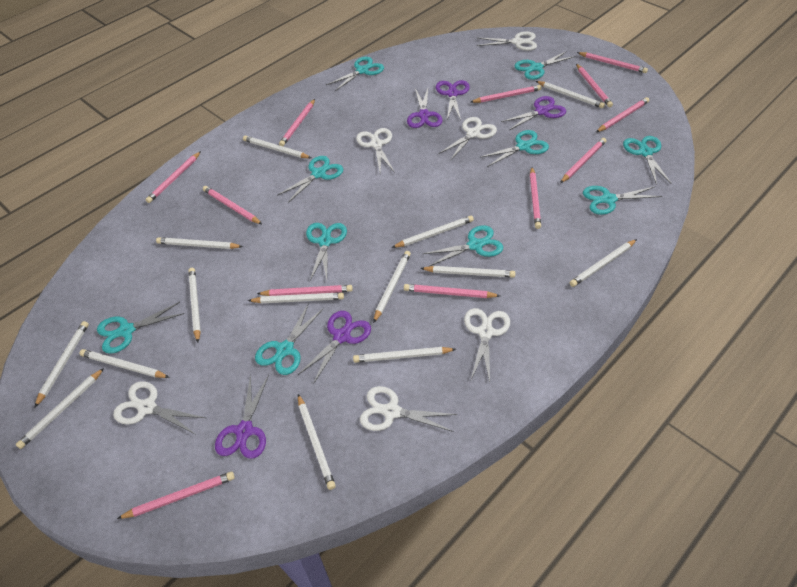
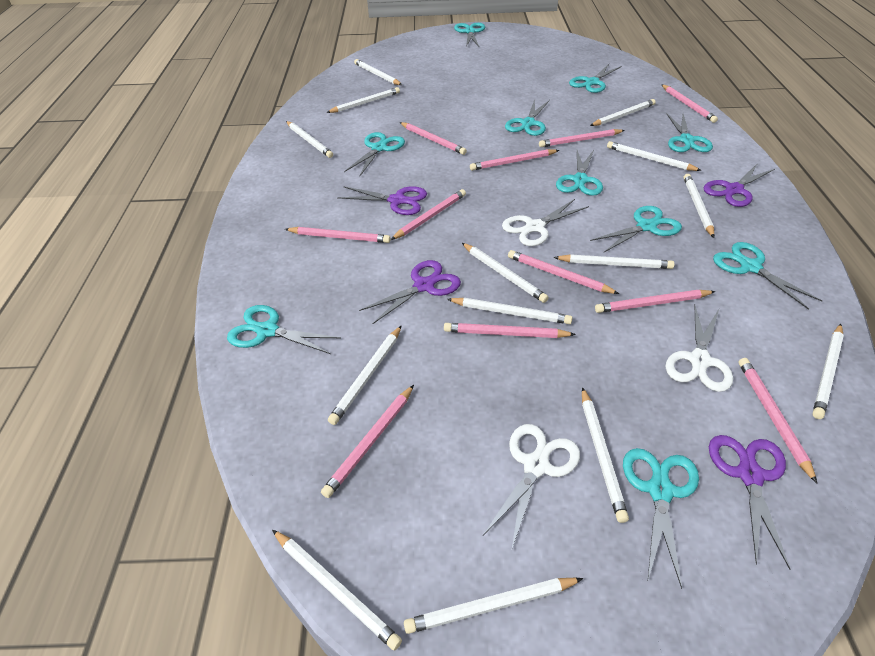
pink pencil: 12 -> 11
purple scissors: 5 -> 4
white scissors: 6 -> 3

